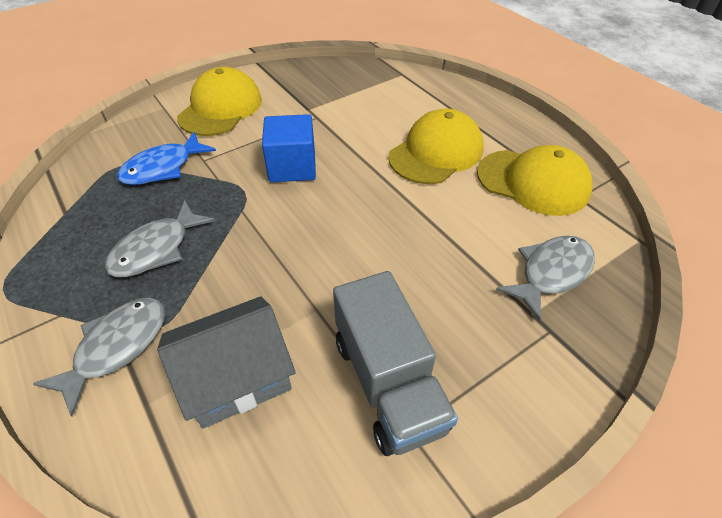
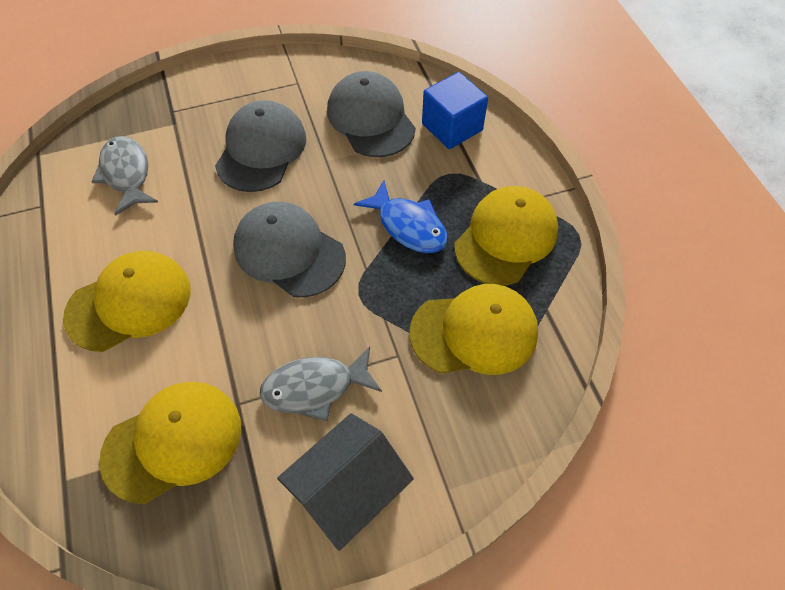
grey cap: 0 -> 3
grey fish: 3 -> 2
grey truck: 1 -> 0
yellow cap: 3 -> 4

